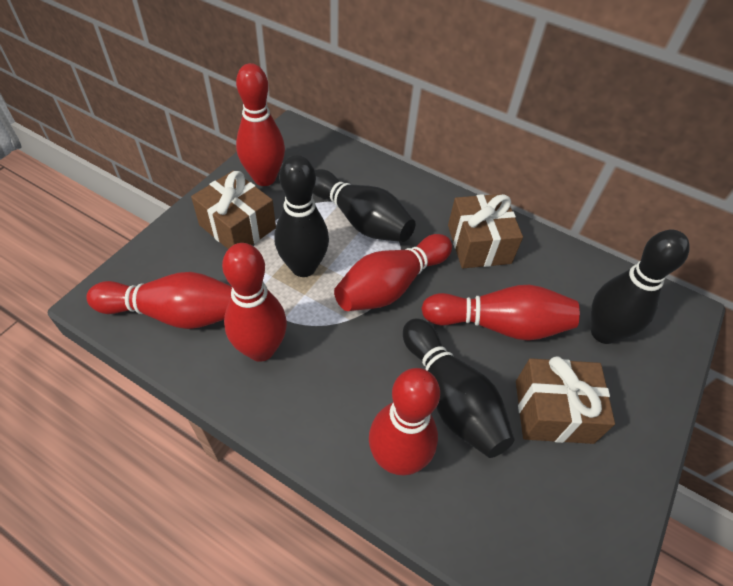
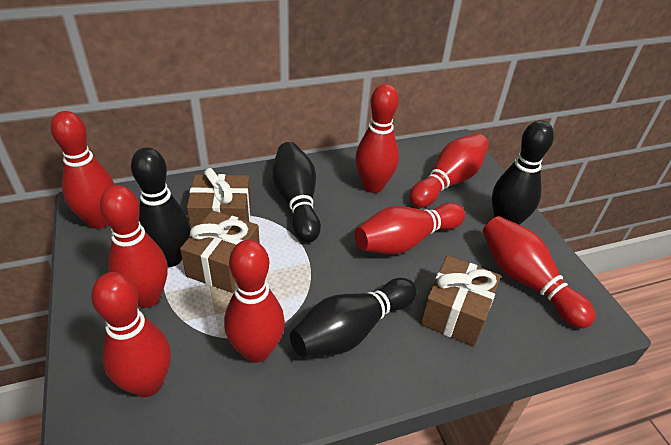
red bowling pin: 6 -> 8

